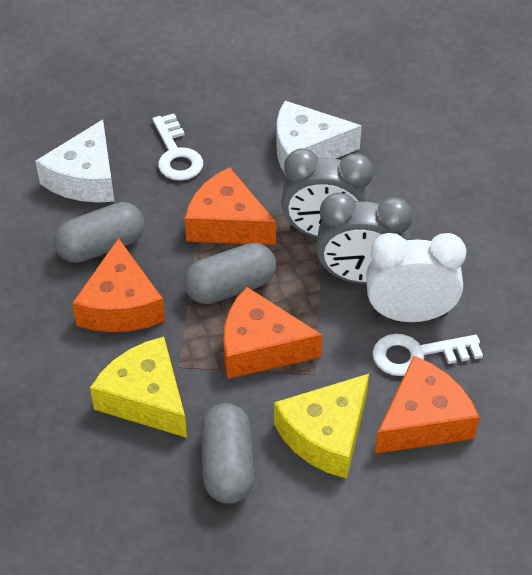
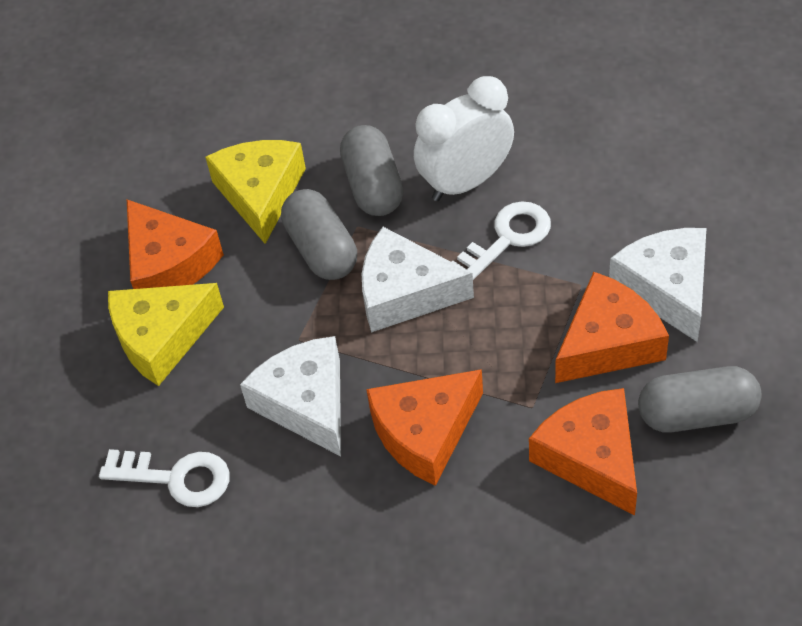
grey clock: 2 -> 0
white cheese: 2 -> 3

